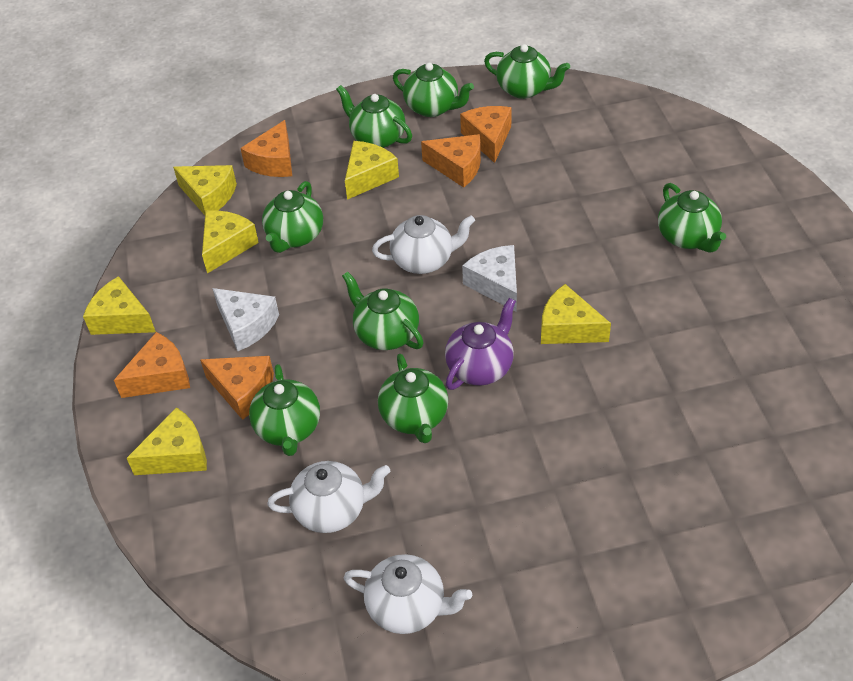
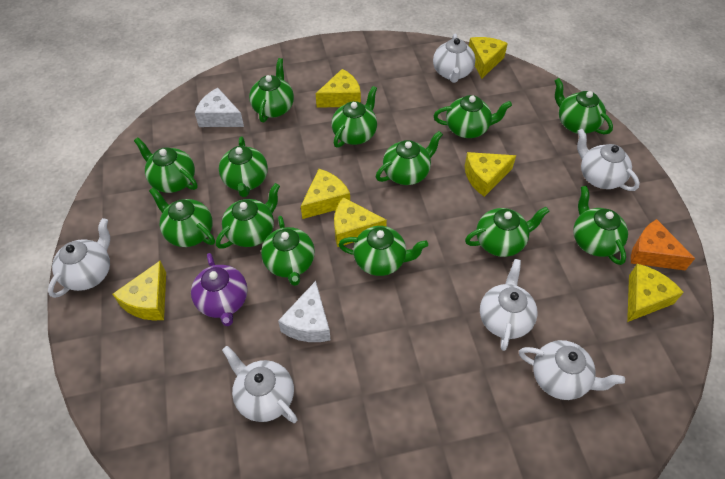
green teapot: 8 -> 13
orange cheese: 5 -> 1
white teapot: 3 -> 6
yellow cheese: 6 -> 7

